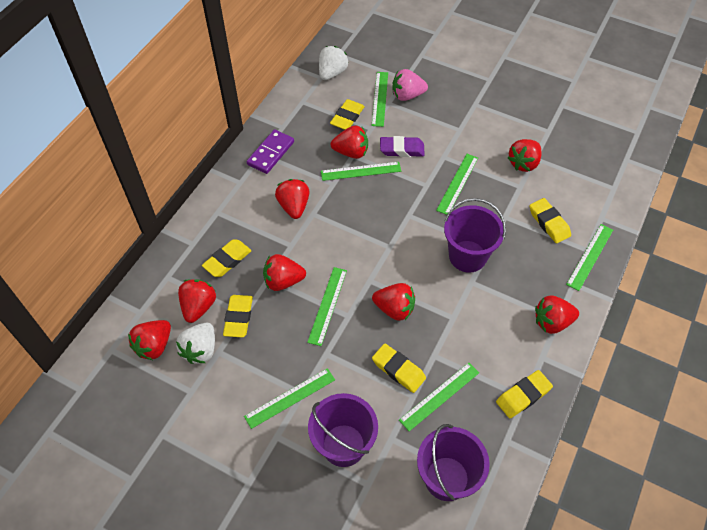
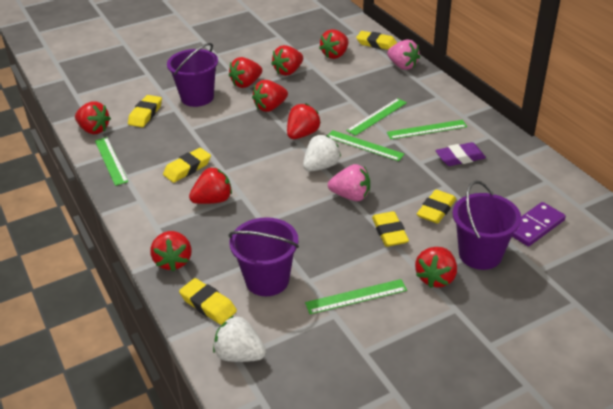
green ruler: 7 -> 5
pink strawberry: 1 -> 2
red strawberry: 8 -> 9

